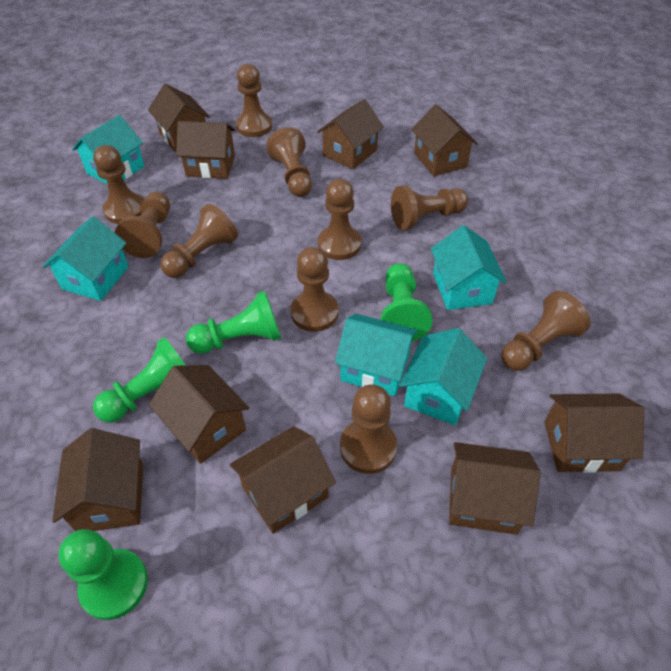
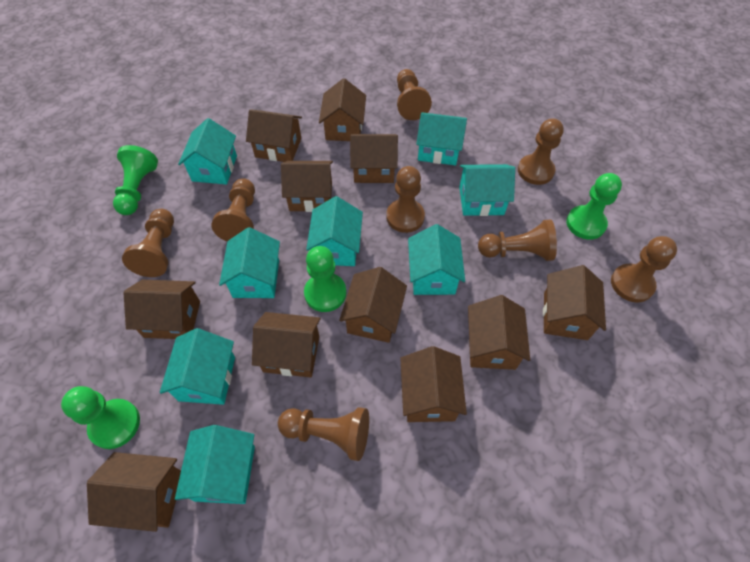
brown house: 9 -> 11
brown pawn: 10 -> 8
turquoise house: 5 -> 8

